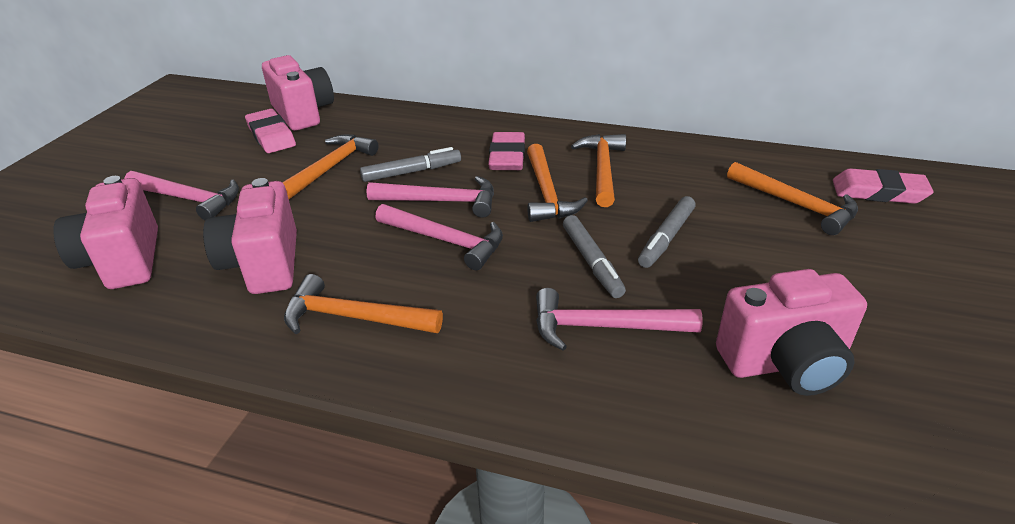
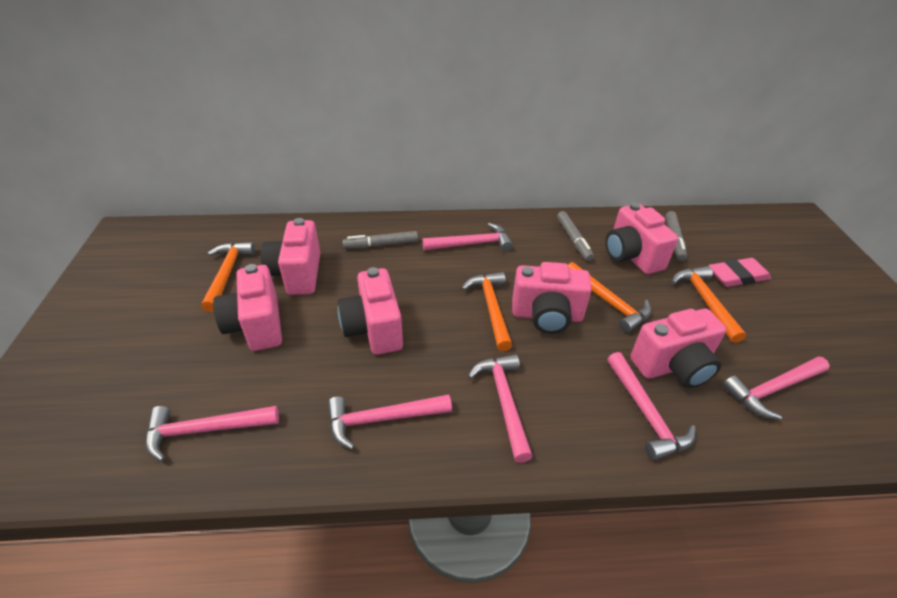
orange hammer: 5 -> 4
pink camera: 4 -> 6
pink eraser: 3 -> 1
pink hammer: 4 -> 6

